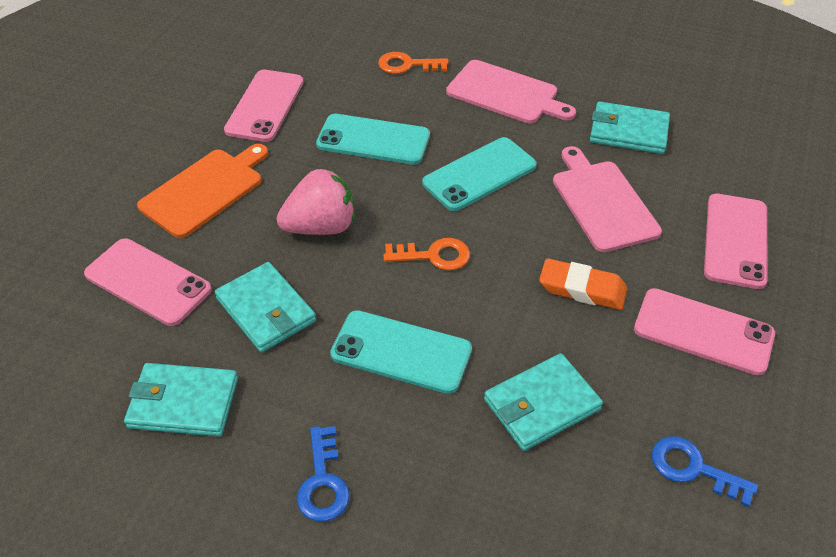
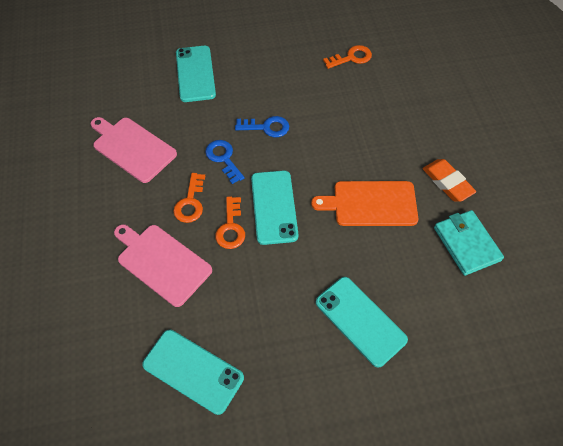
orange key: 2 -> 3
pink phone: 4 -> 0
pink strawberry: 1 -> 0
turquoise phone: 3 -> 4
turquoise wallet: 4 -> 1

